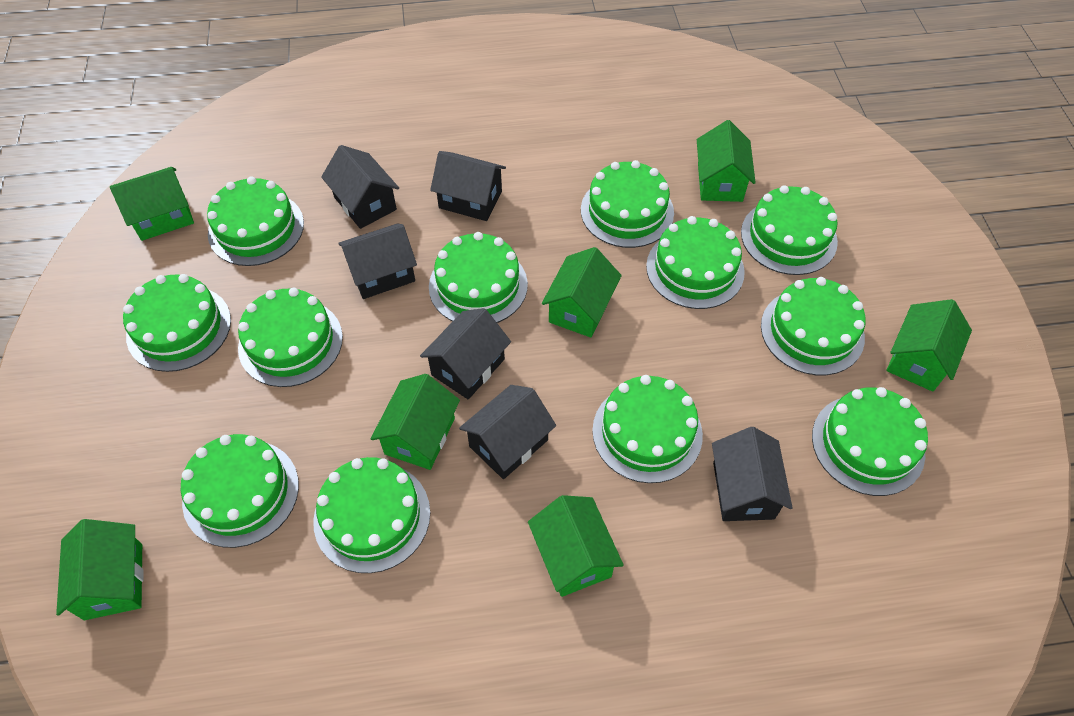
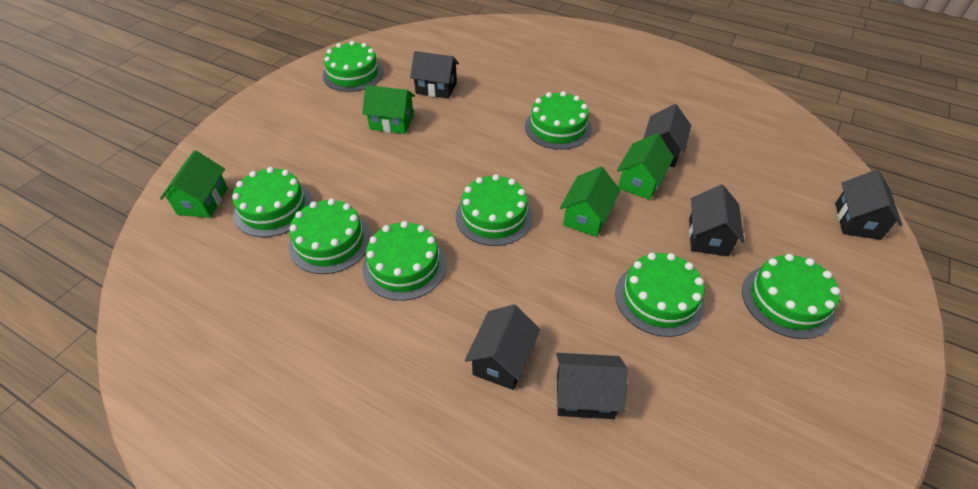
green cake: 12 -> 8
green house: 7 -> 4

